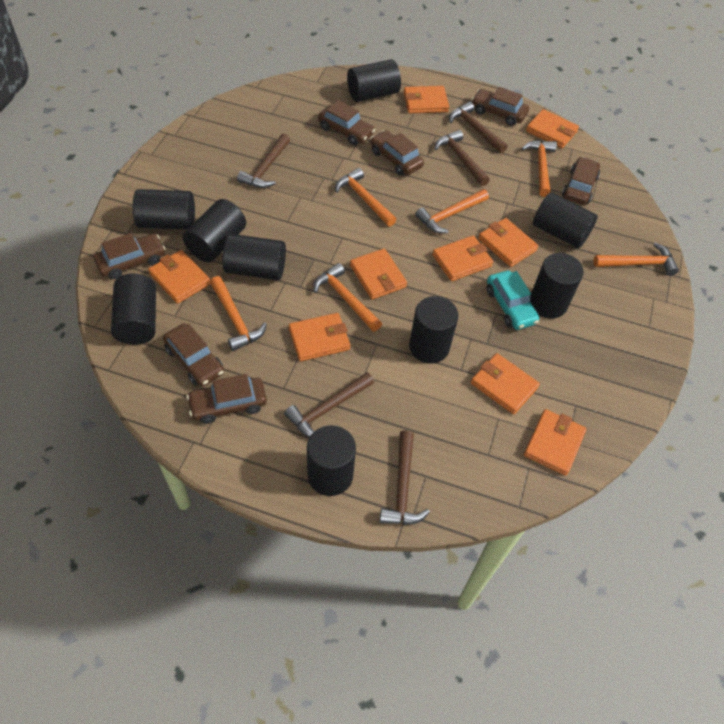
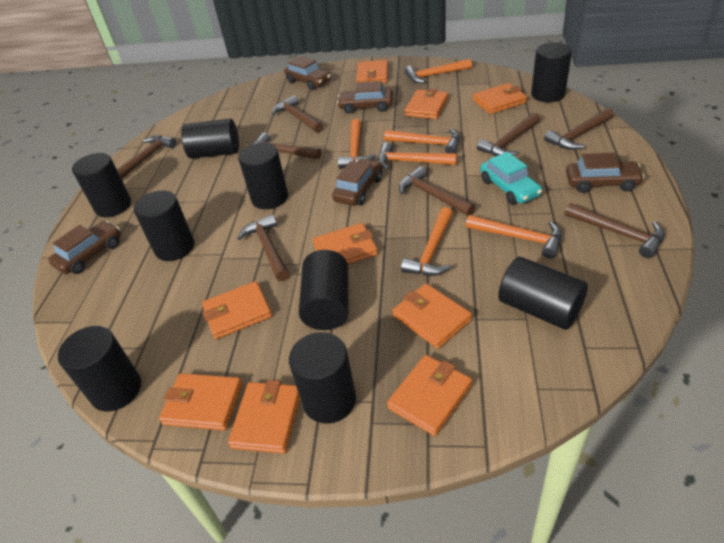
brown car: 7 -> 5
brown hammer: 5 -> 8

